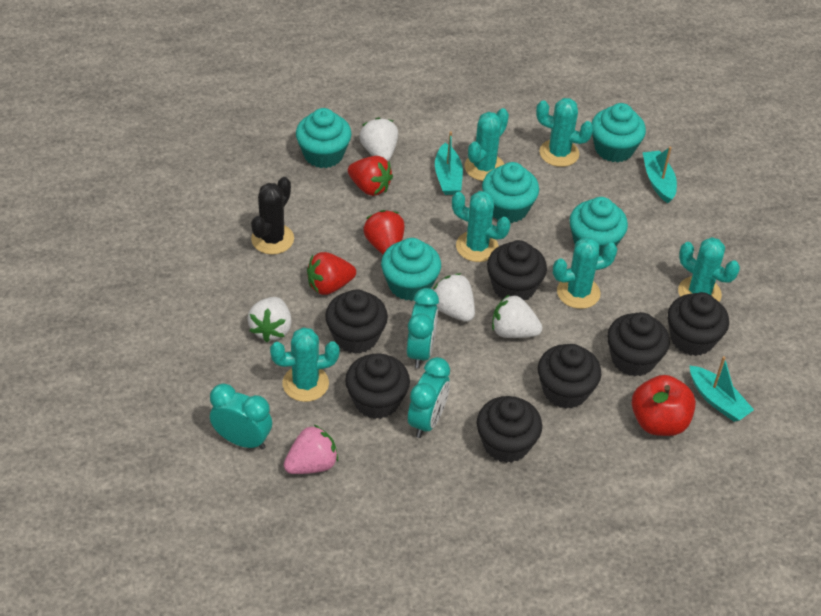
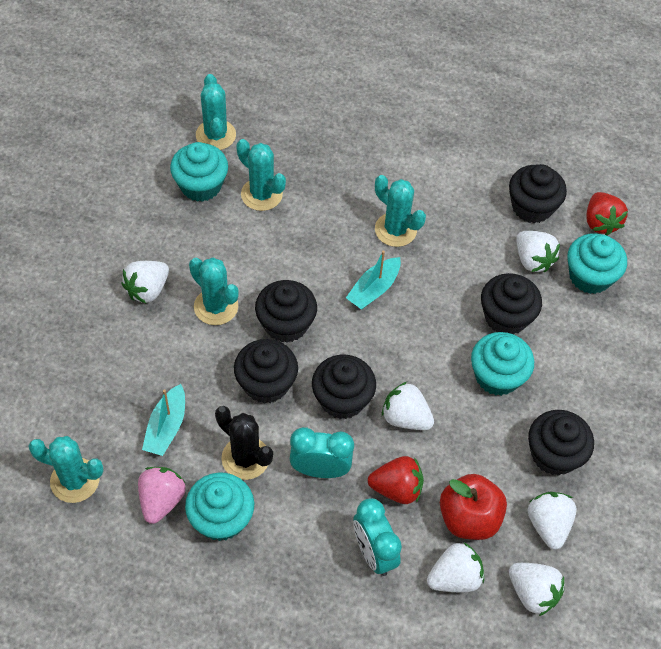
black cupcake: 7 -> 6
red strawberry: 3 -> 2
turquoise boat: 3 -> 2
turquoise cactus: 6 -> 5
turquoise clock: 3 -> 2
turquoise cupcake: 5 -> 4
white strawberry: 4 -> 6

